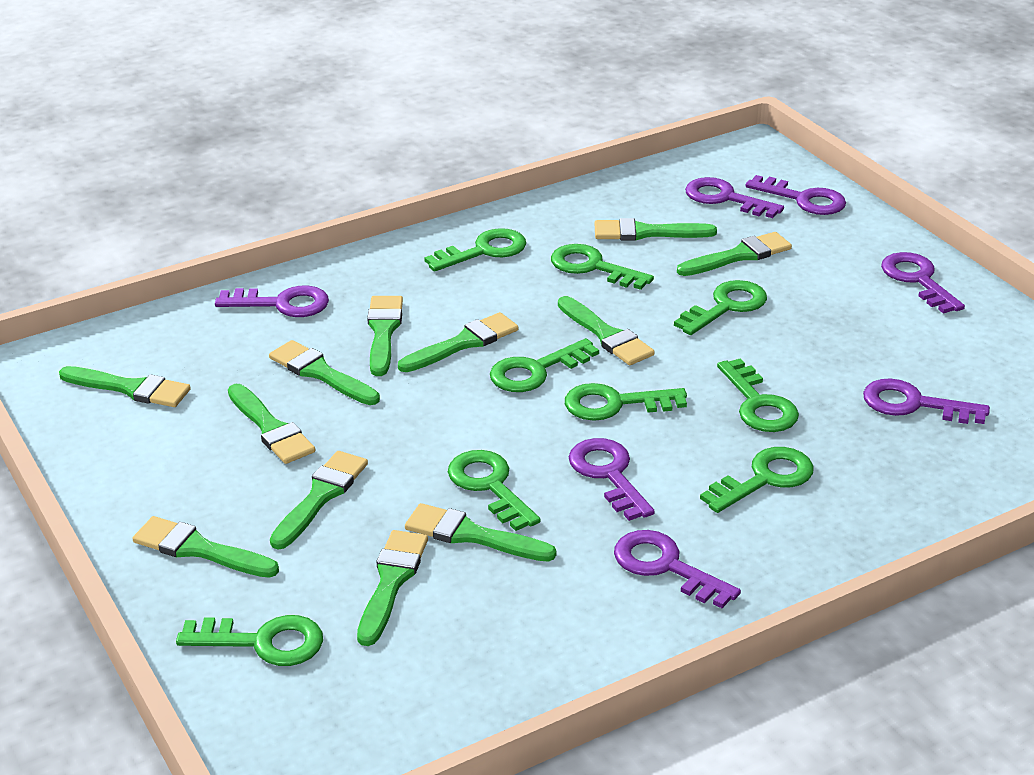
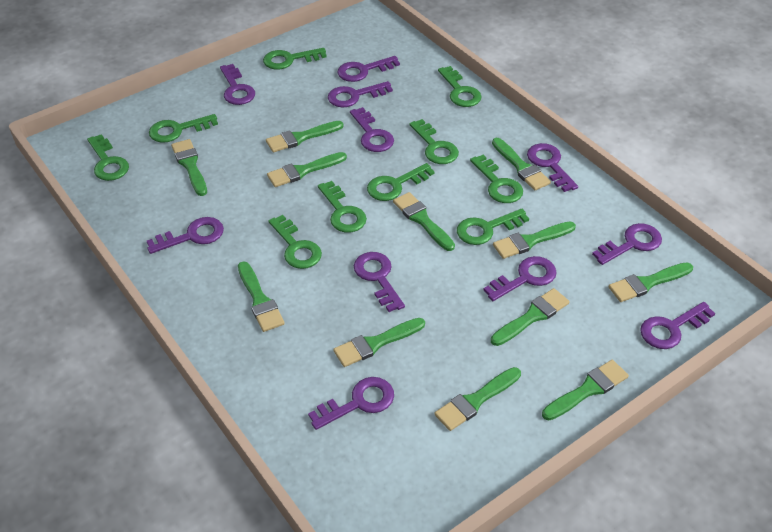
green key: 9 -> 10
purple key: 7 -> 11

